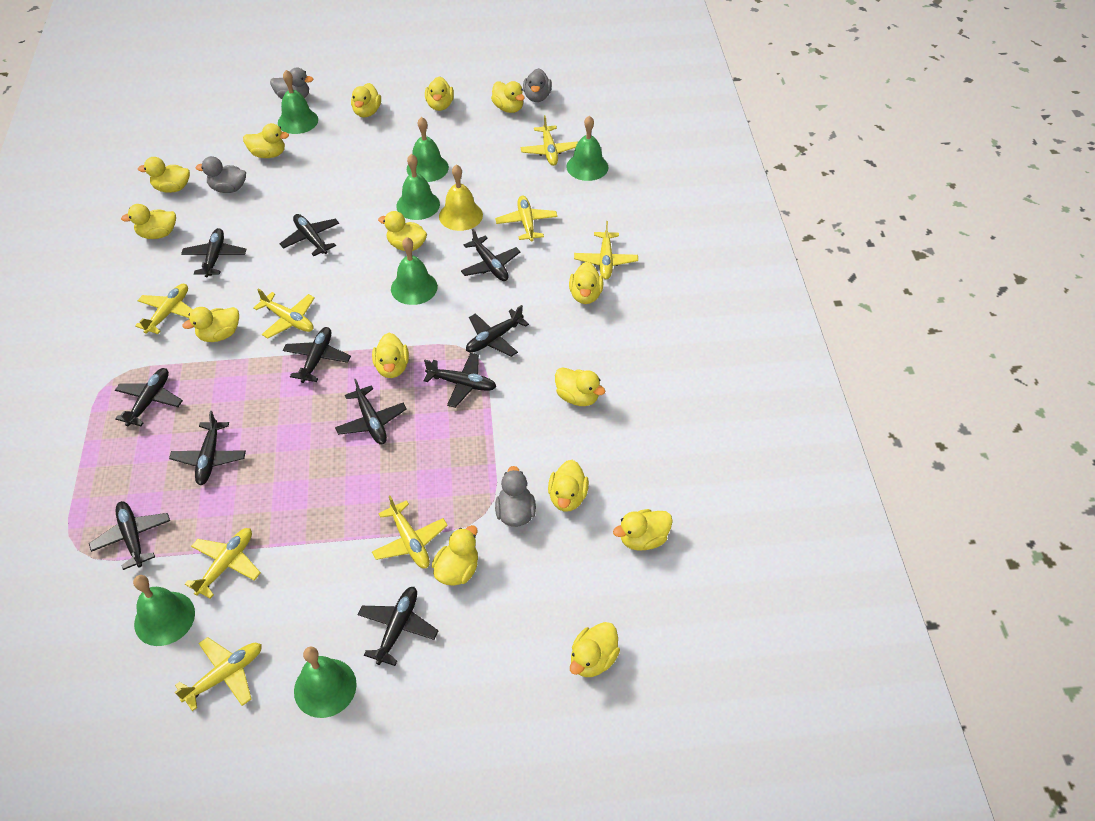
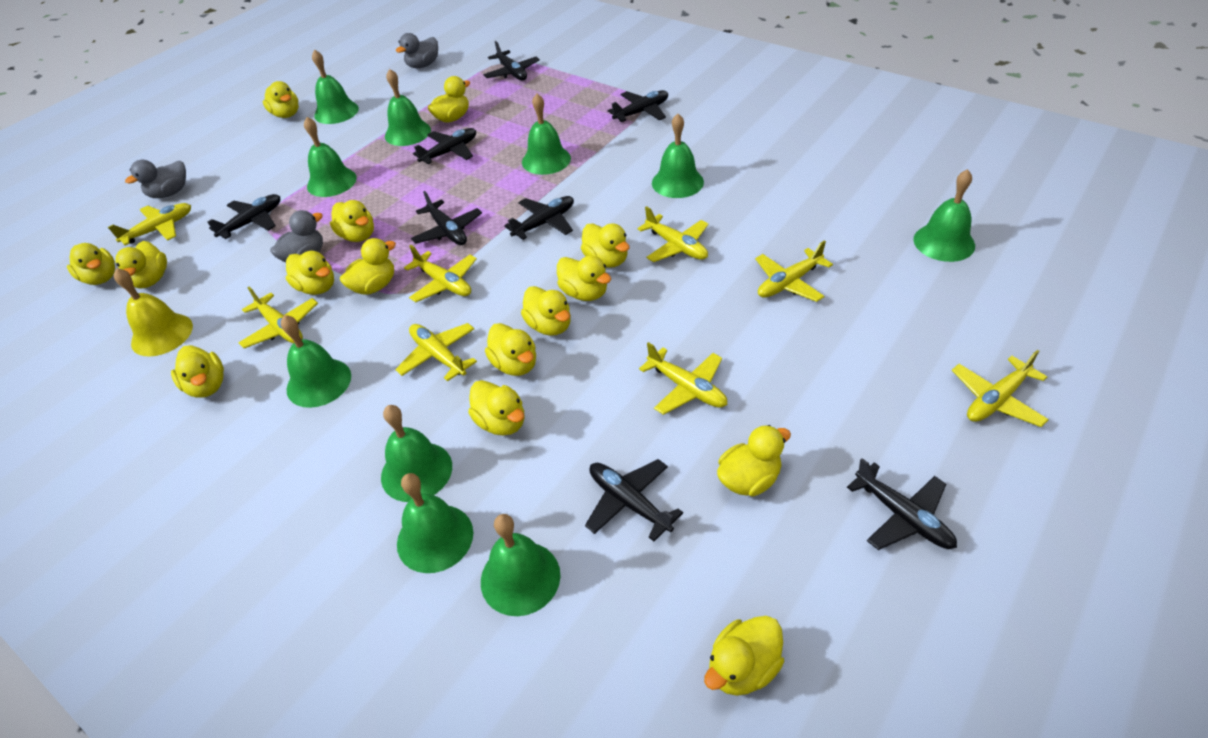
black plane: 11 -> 8
green bell: 7 -> 10
grey duck: 4 -> 3

